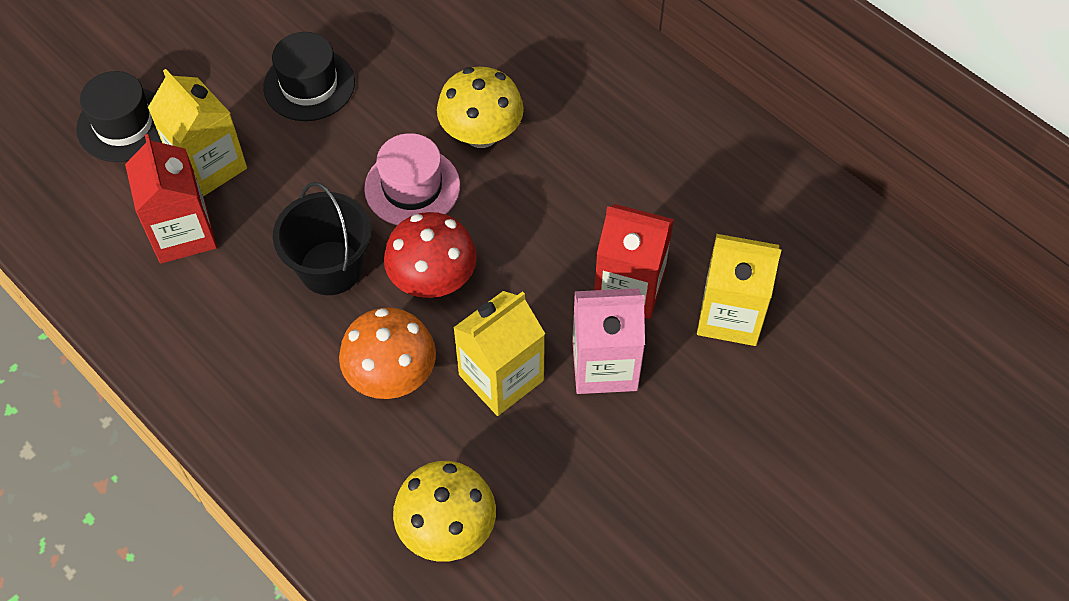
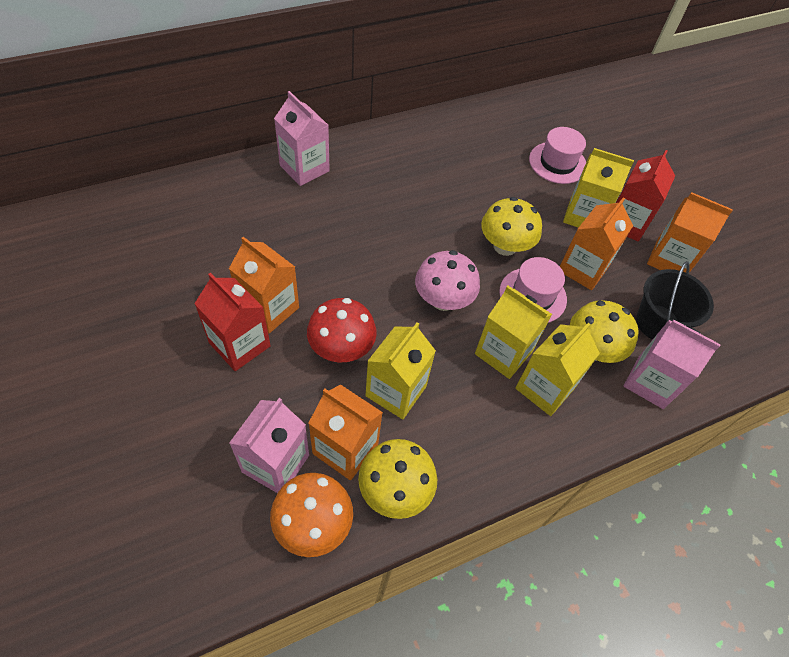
black hat: 2 -> 0
orange carton: 0 -> 4
pink carton: 1 -> 3
pink hat: 1 -> 2
pink mushroom: 0 -> 1
yellow carton: 3 -> 4
yellow mushroom: 2 -> 3

